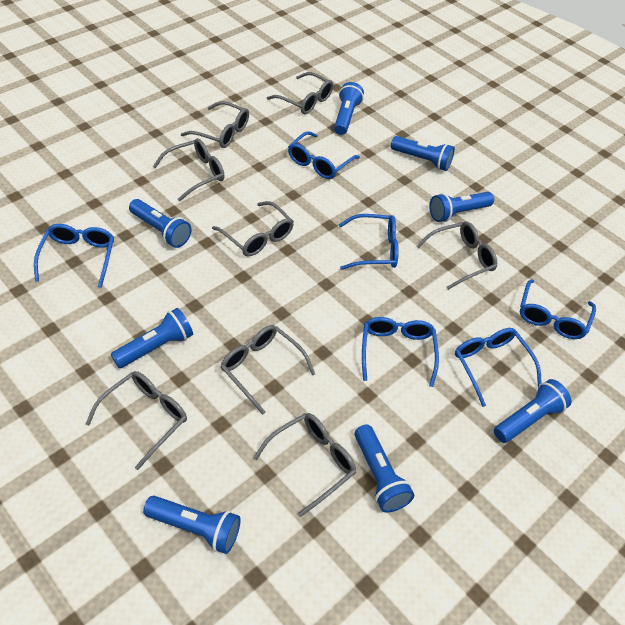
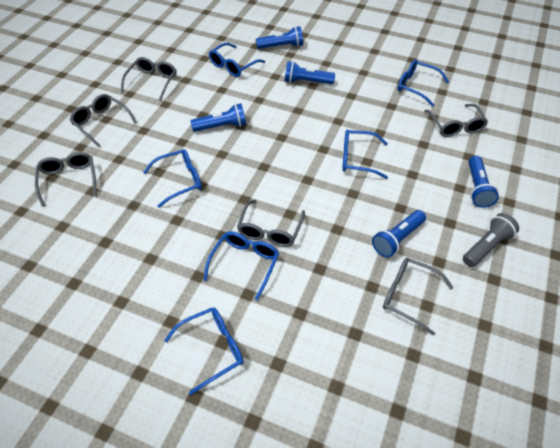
blue flashlight: 8 -> 5
grey flashlight: 0 -> 1
grey glasses: 8 -> 6

